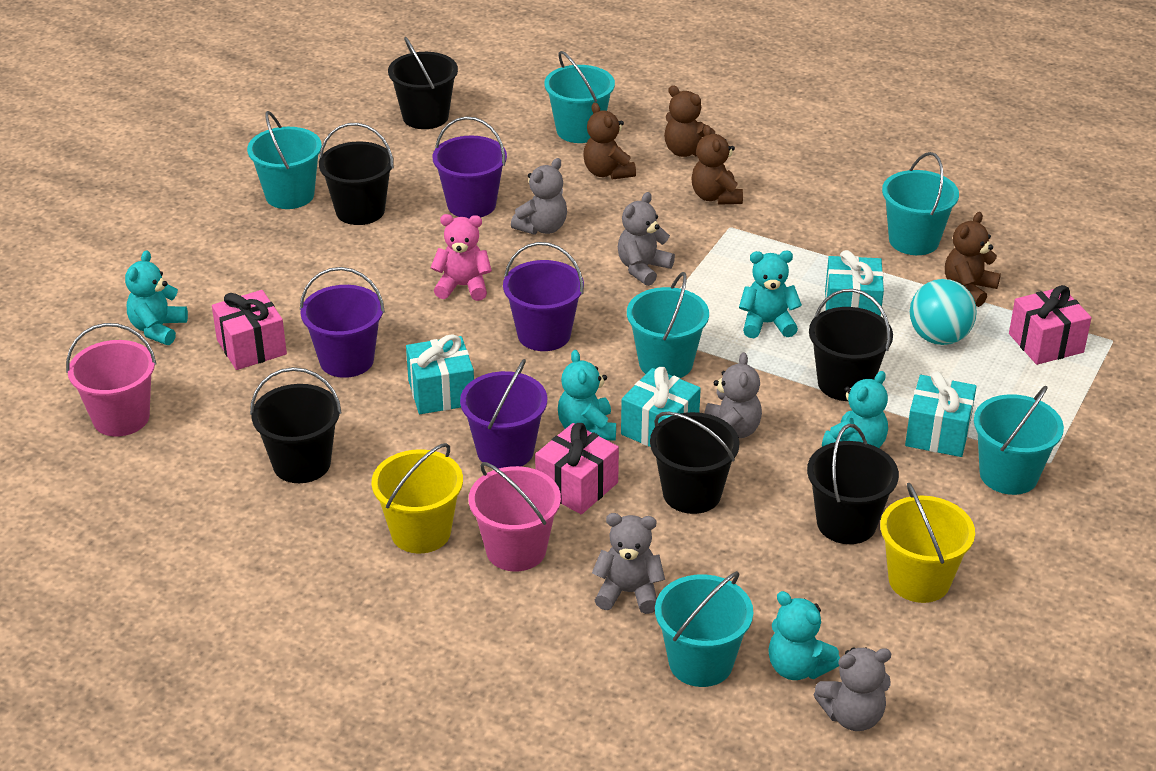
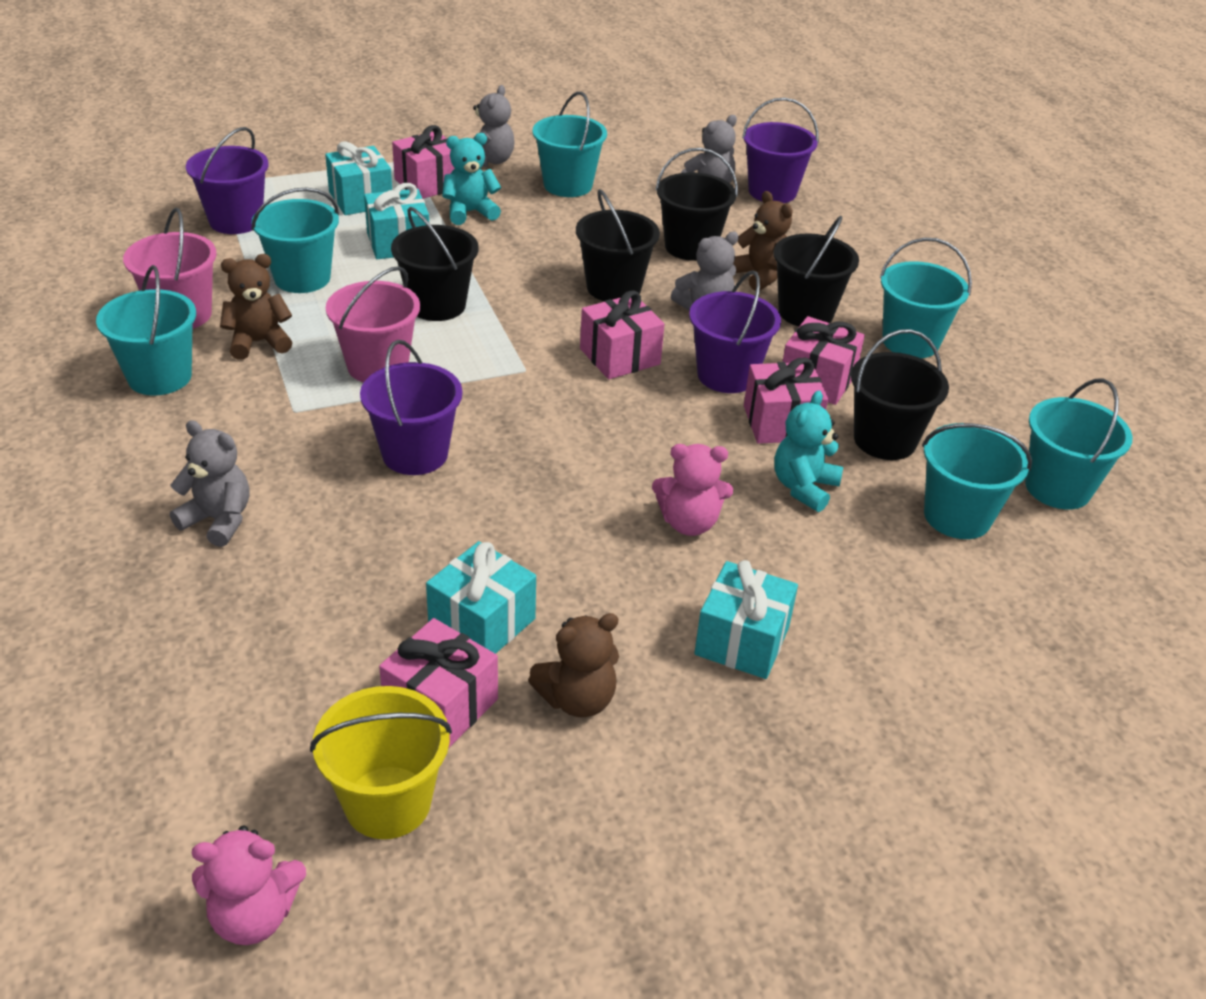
black bucket: 6 -> 5
brown teddy bear: 4 -> 3
grey teddy bear: 5 -> 4
pink gift: 3 -> 5
pink teddy bear: 1 -> 2
turquoise ball: 1 -> 0
turquoise teddy bear: 5 -> 2
yellow bucket: 2 -> 1

